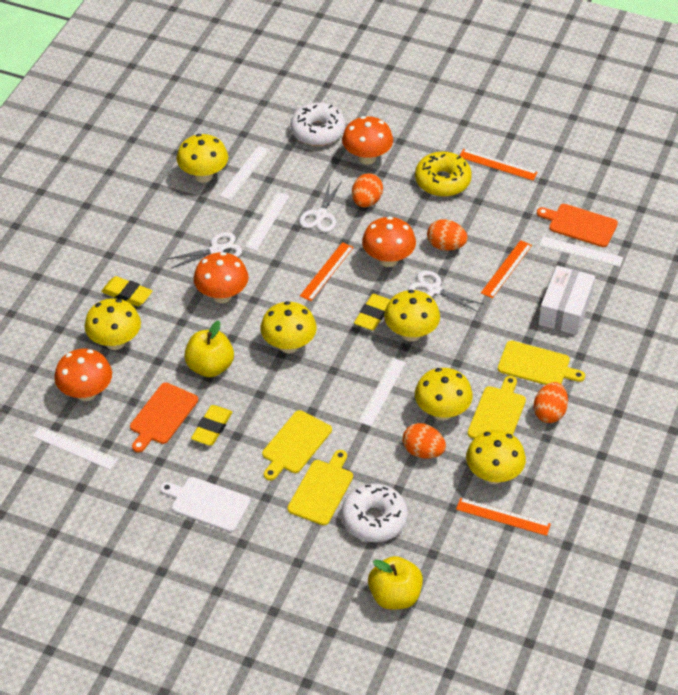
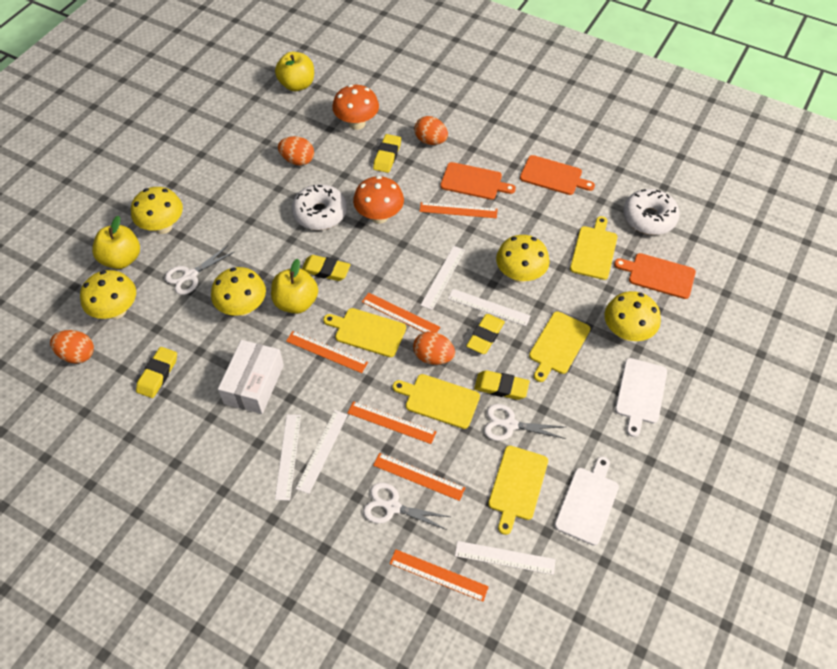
orange cutting board: 2 -> 3
orange mushroom: 4 -> 2
orange ruler: 4 -> 6
white cutting board: 1 -> 2
yellow apple: 2 -> 3
yellow cutting board: 4 -> 5
yellow donut: 1 -> 0
yellow eraser: 3 -> 5
yellow mushroom: 6 -> 5

